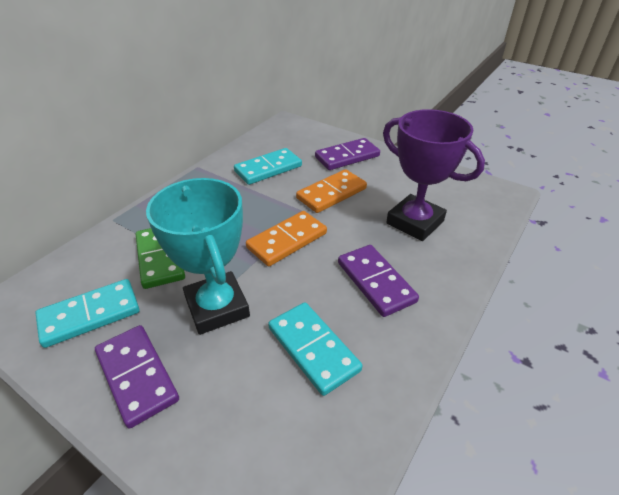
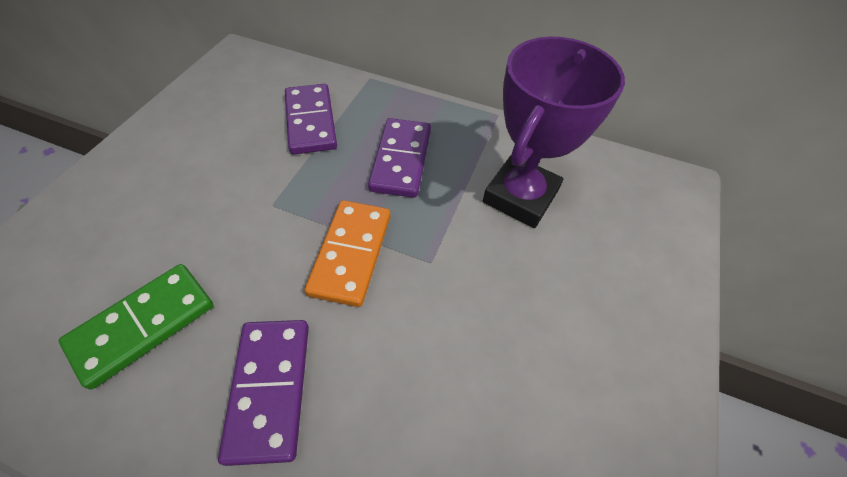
orange domino: 2 -> 1
turquoise domino: 3 -> 0
turquoise trophy: 1 -> 0

